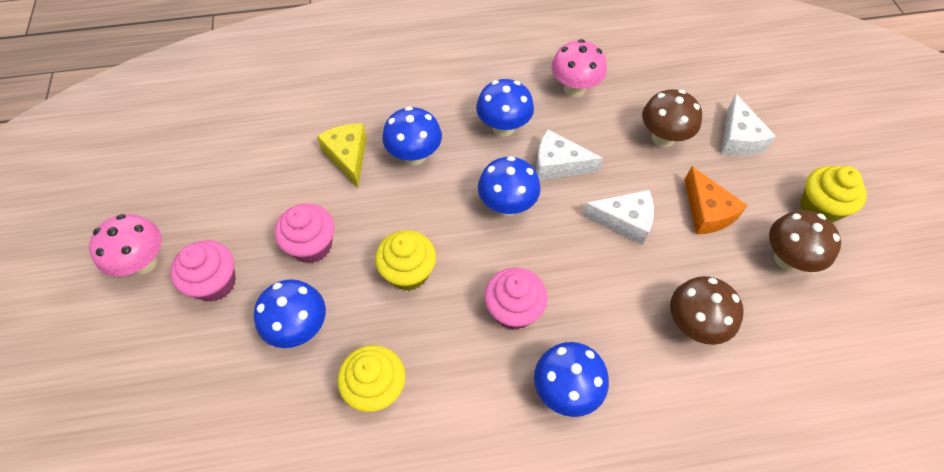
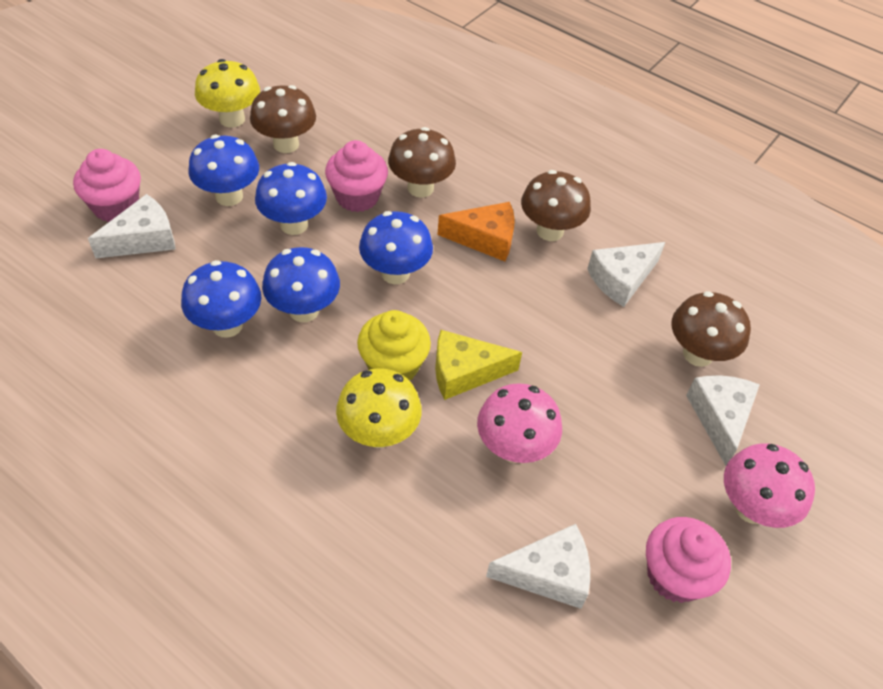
brown mushroom: 3 -> 4
white cheese: 3 -> 4
yellow cupcake: 3 -> 1
yellow mushroom: 0 -> 2

